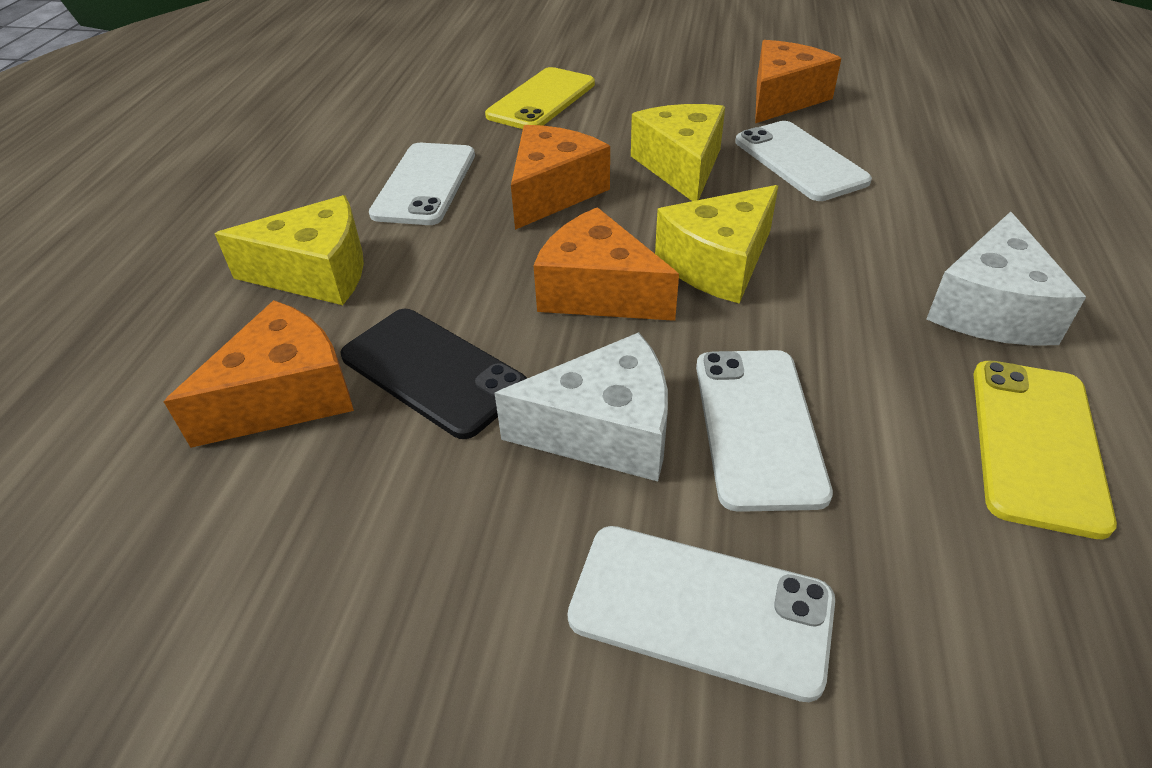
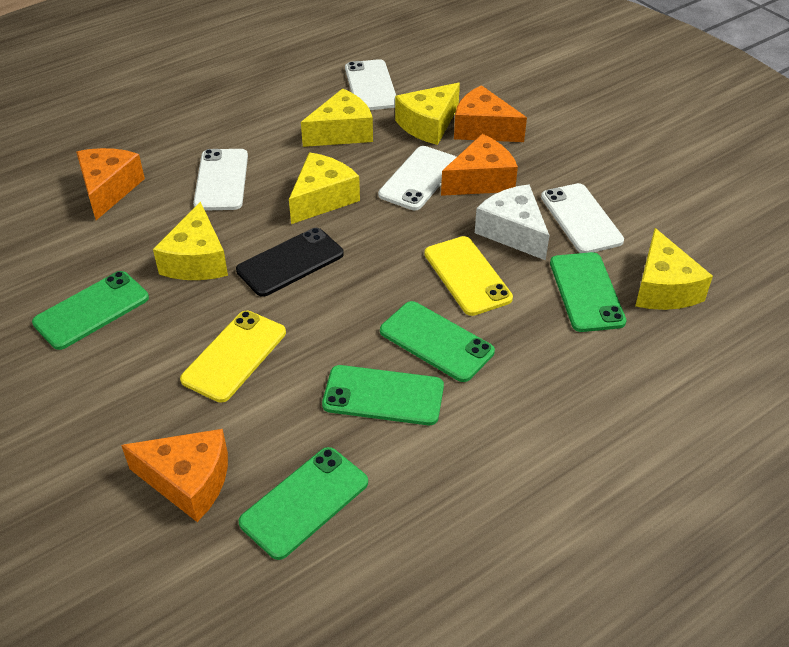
green phone: 0 -> 5
white cheese: 2 -> 1
yellow cheese: 3 -> 5

